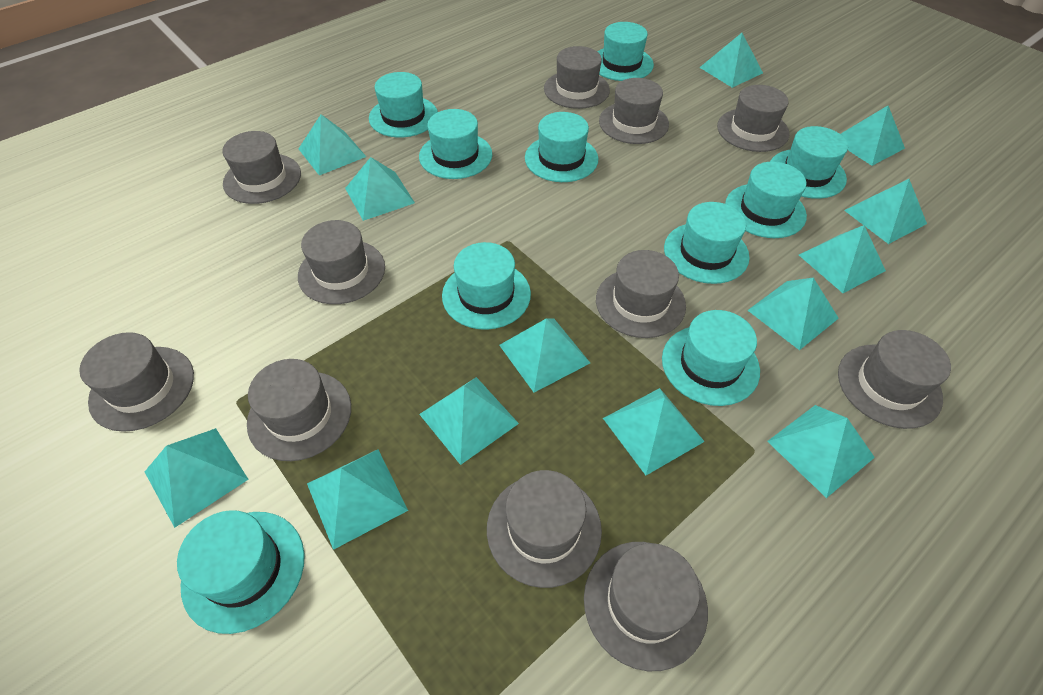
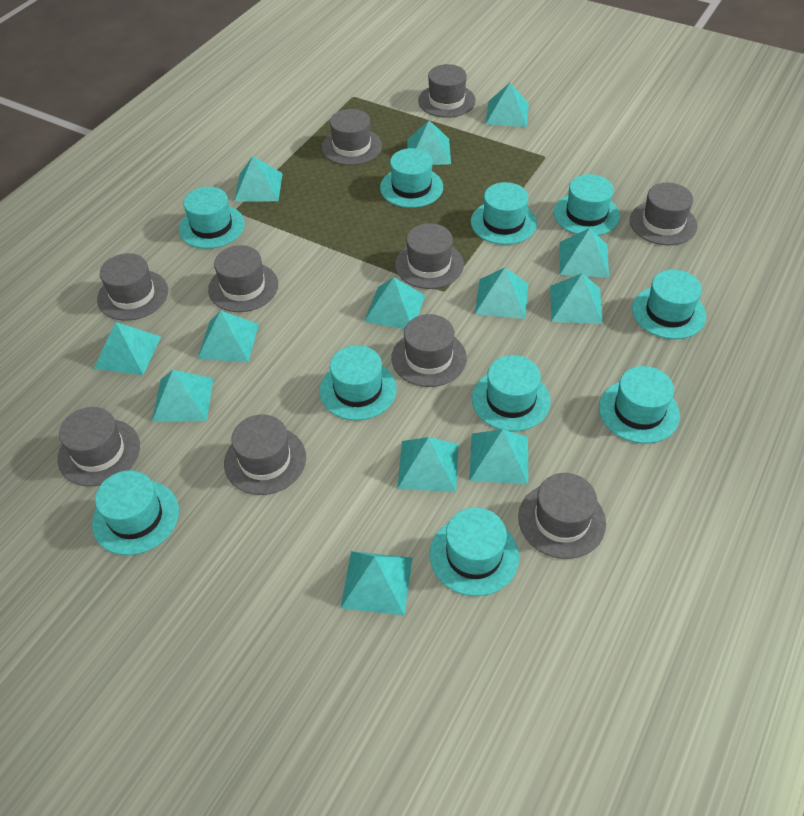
grey hat: 11 -> 10

